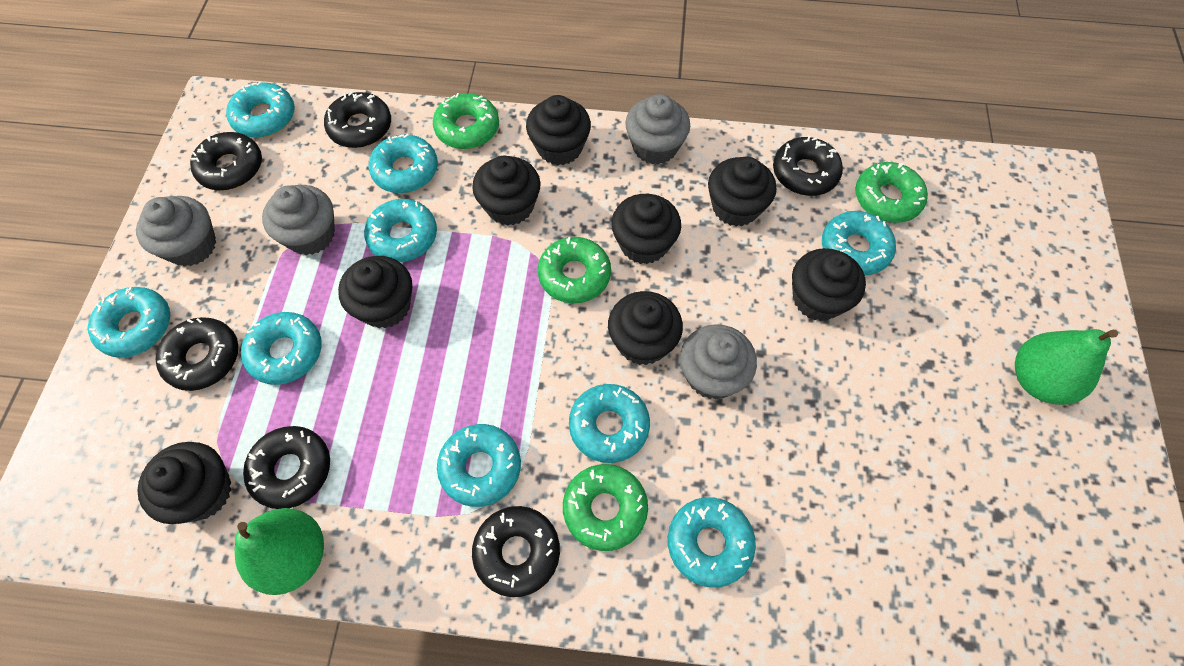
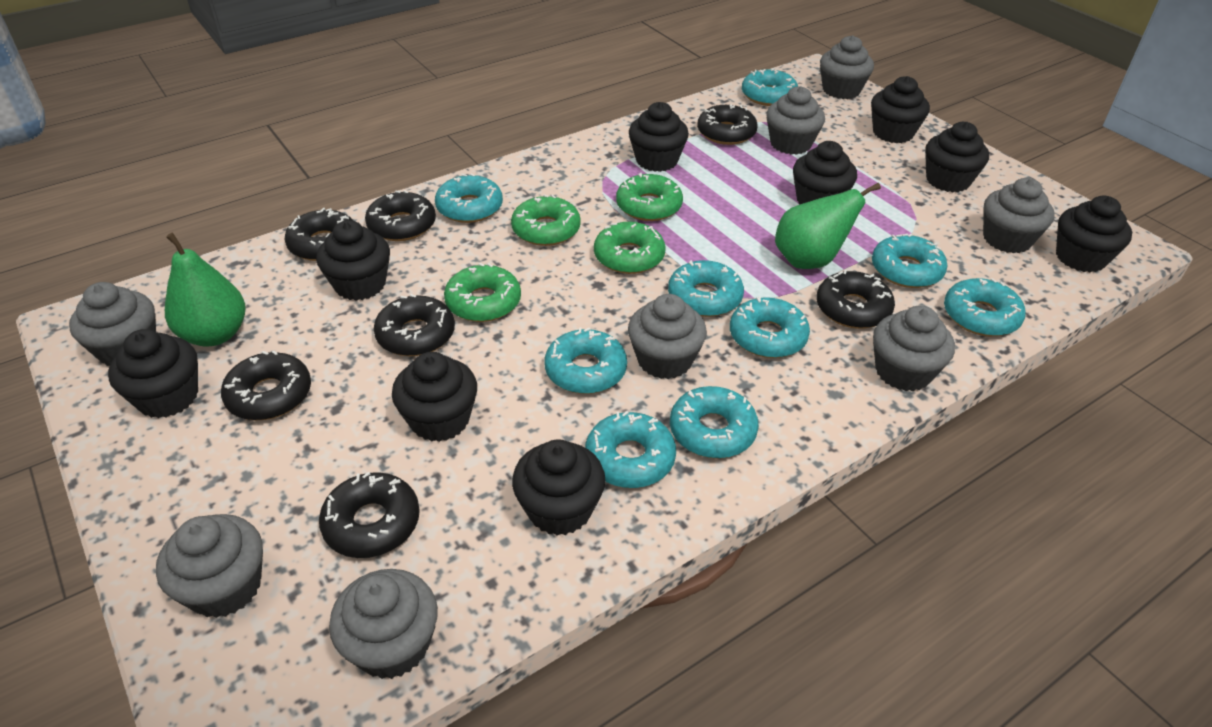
black cupcake: 8 -> 9
black donut: 6 -> 7
grey cupcake: 4 -> 8

